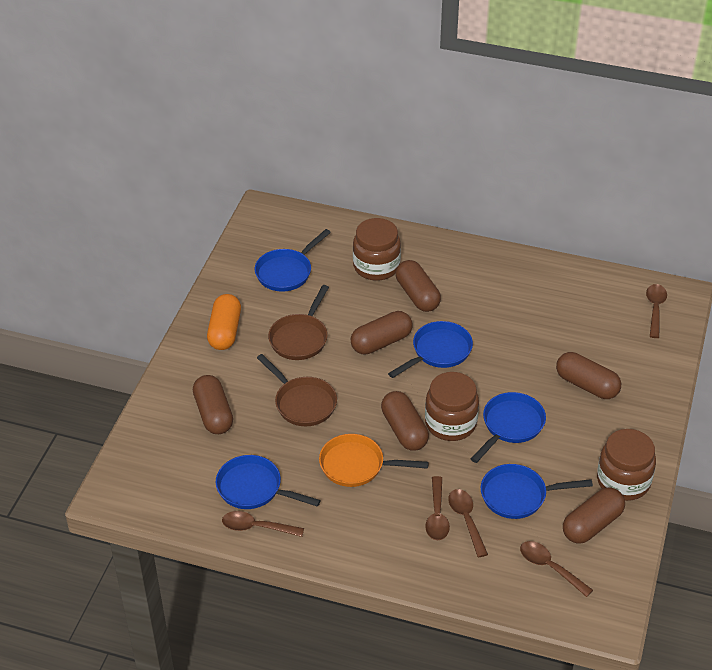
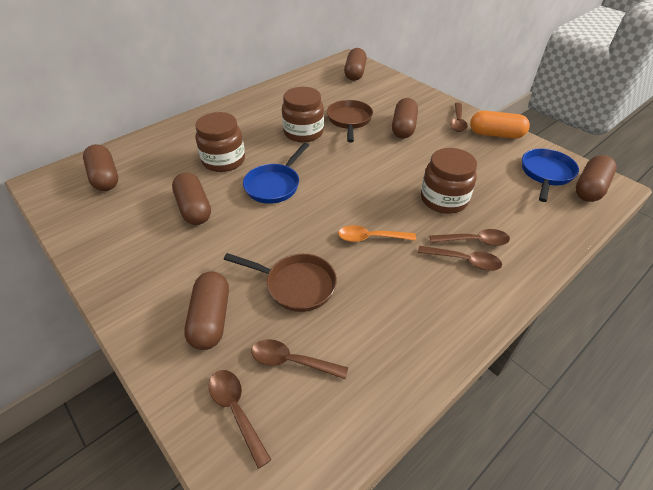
blue pan: 5 -> 2
orange pan: 1 -> 0
orange spoon: 0 -> 1

